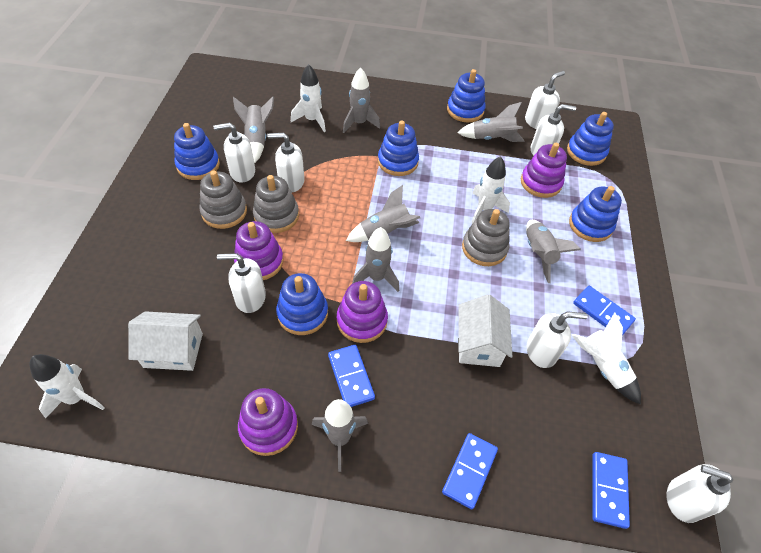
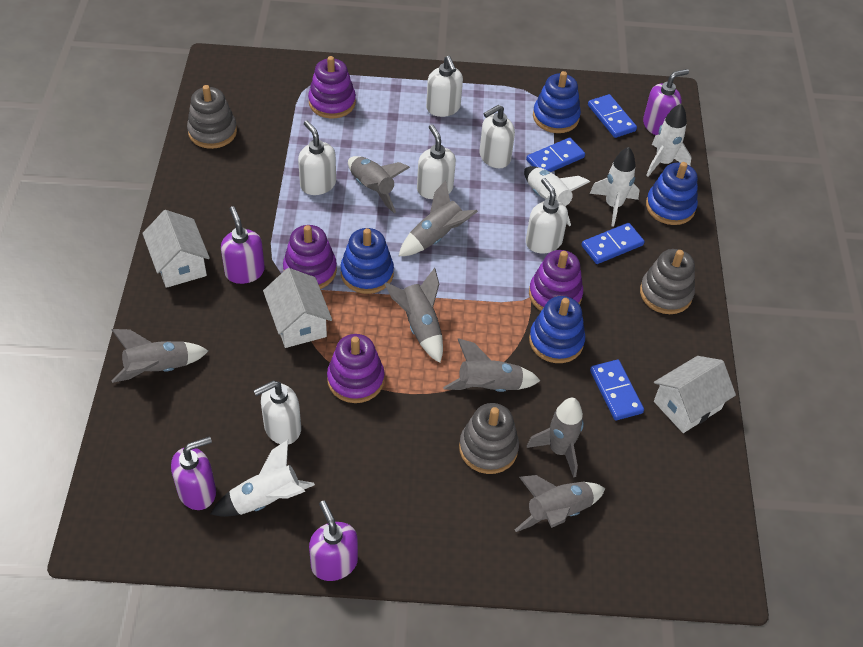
blue stacking toy: 6 -> 4
purple soap dispenser: 0 -> 4
white house: 2 -> 3
white soap dispenser: 7 -> 6

